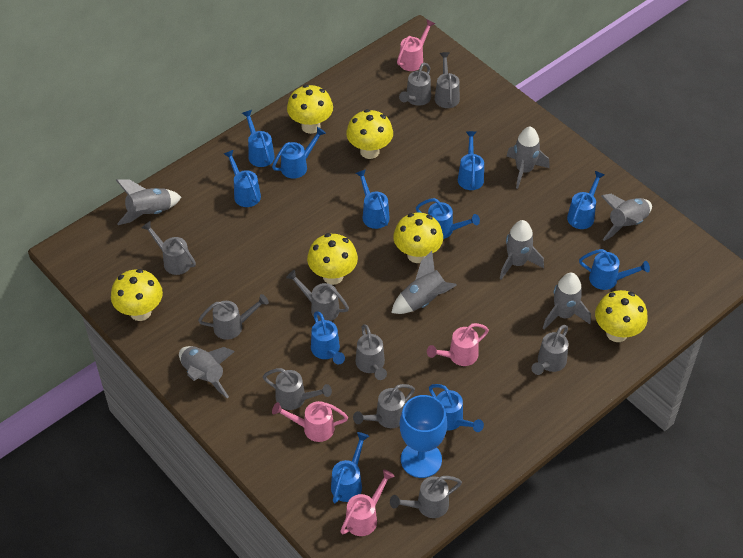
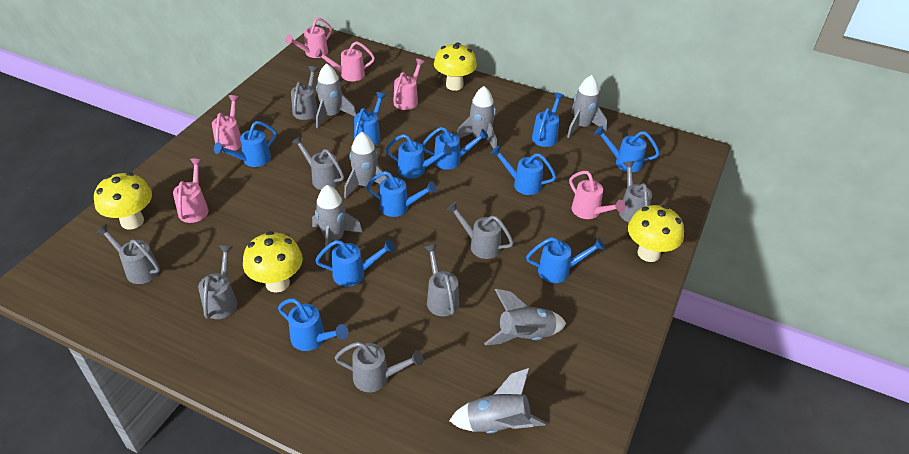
blue goblet: 1 -> 0
grey watering can: 10 -> 8
pink watering can: 4 -> 6
yellow mushroom: 6 -> 4

